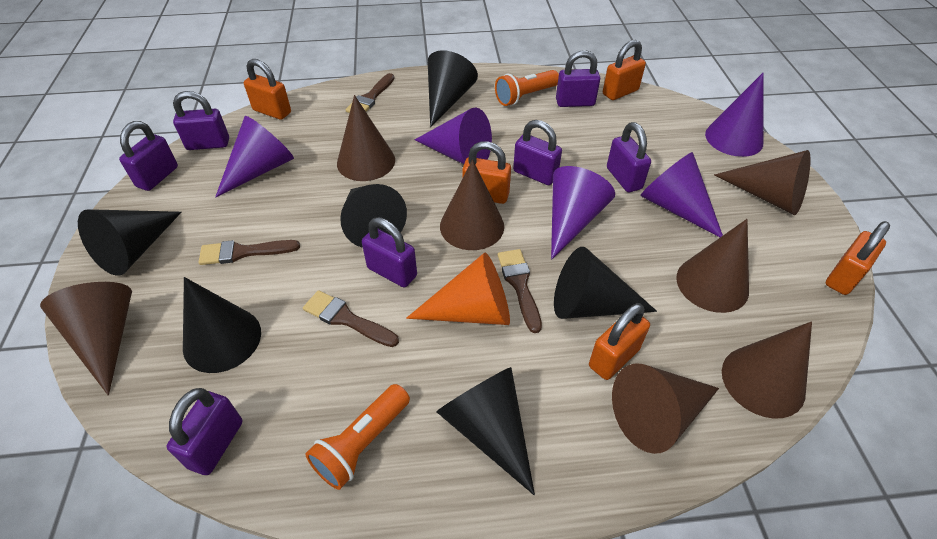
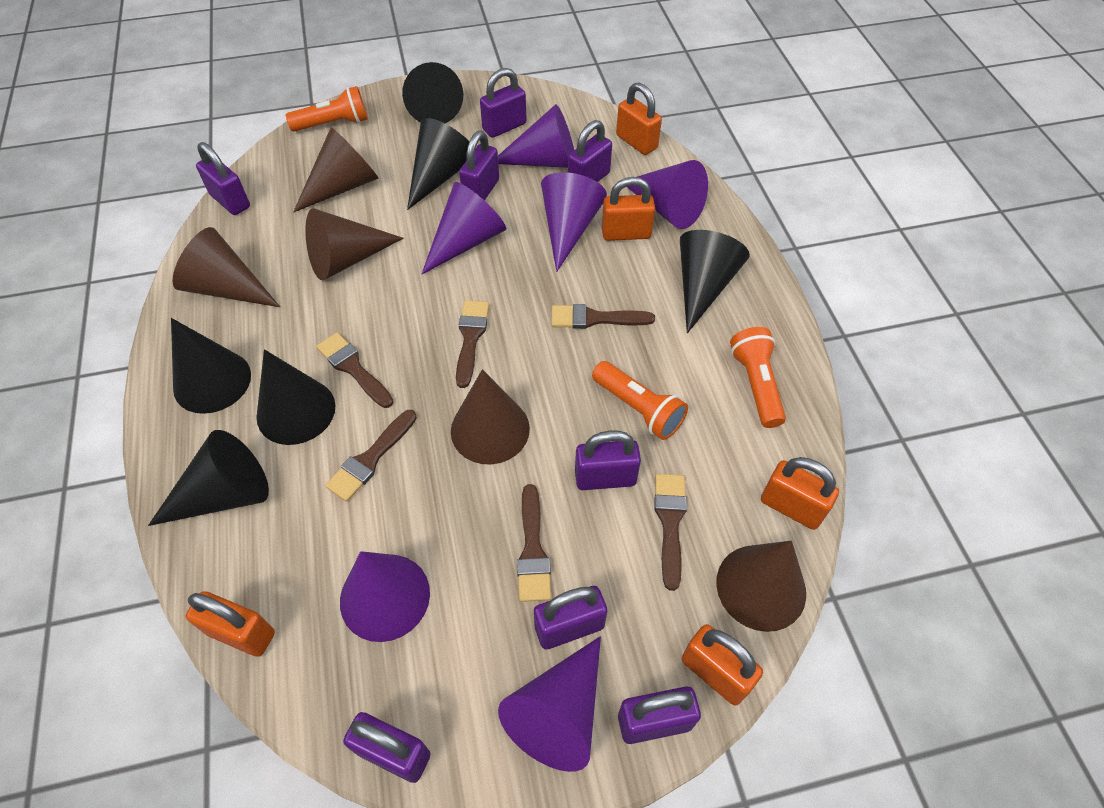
brown brush: 4 -> 6
brown cone: 7 -> 5
orange cone: 1 -> 0
orange flashlight: 2 -> 3
purple cone: 5 -> 6
purple padlock: 7 -> 8

